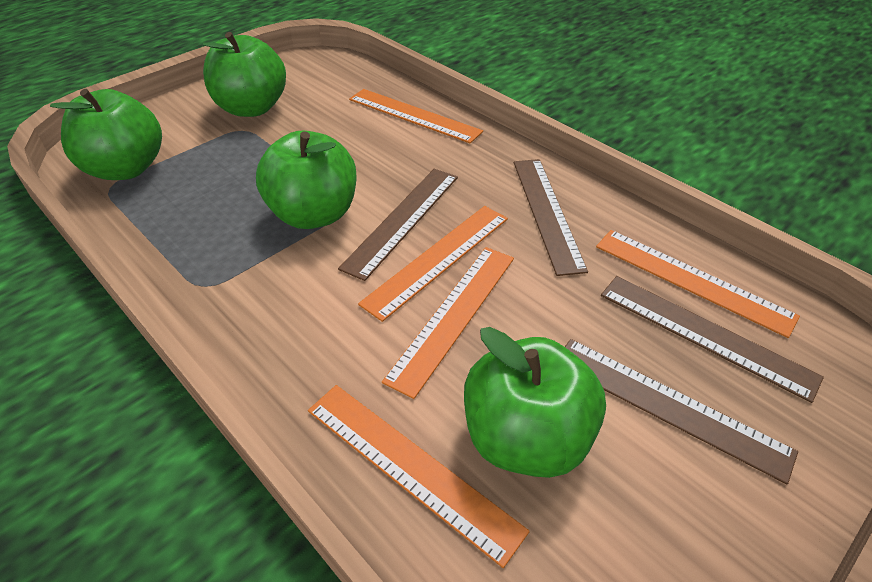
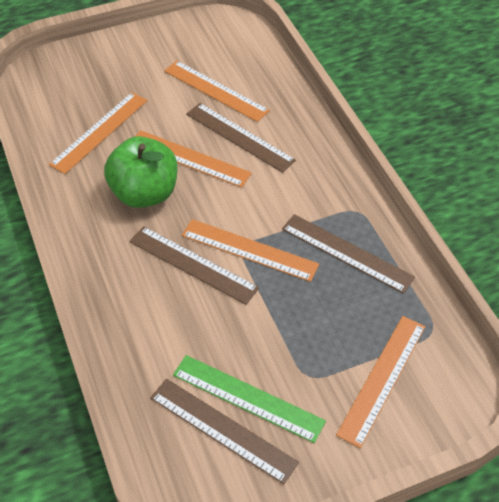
green apple: 4 -> 1
green ruler: 0 -> 1

